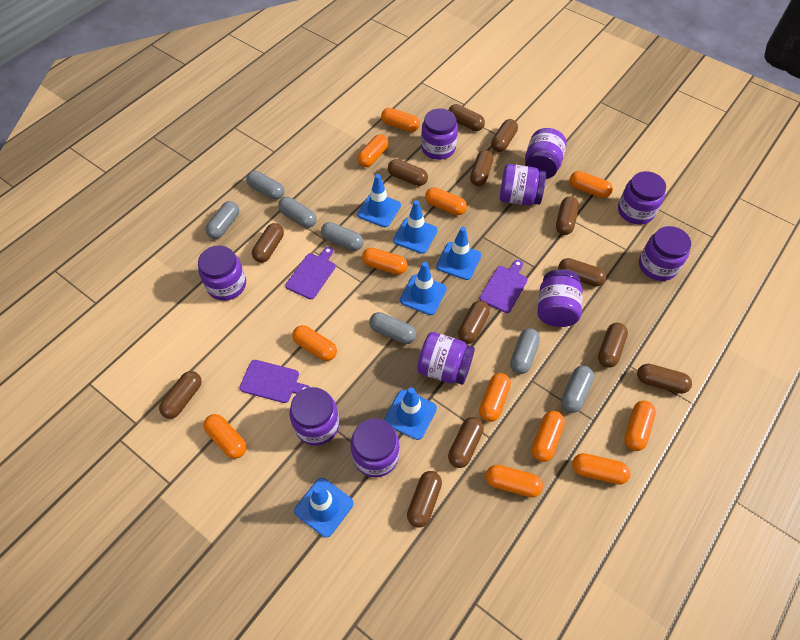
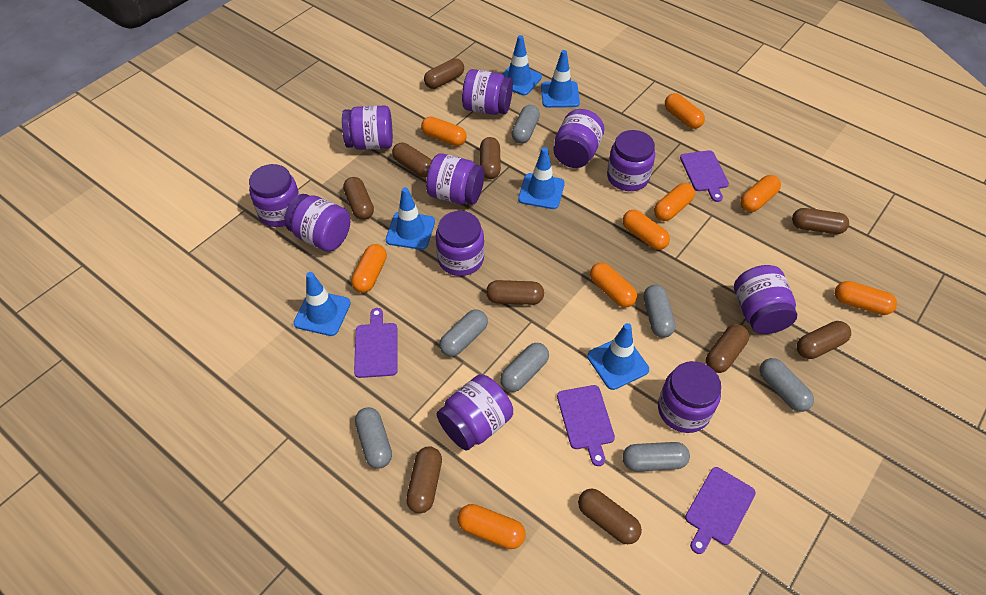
brown capsule: 13 -> 10
orange capsule: 12 -> 9
purple cutting board: 3 -> 4
purple jar: 10 -> 11

